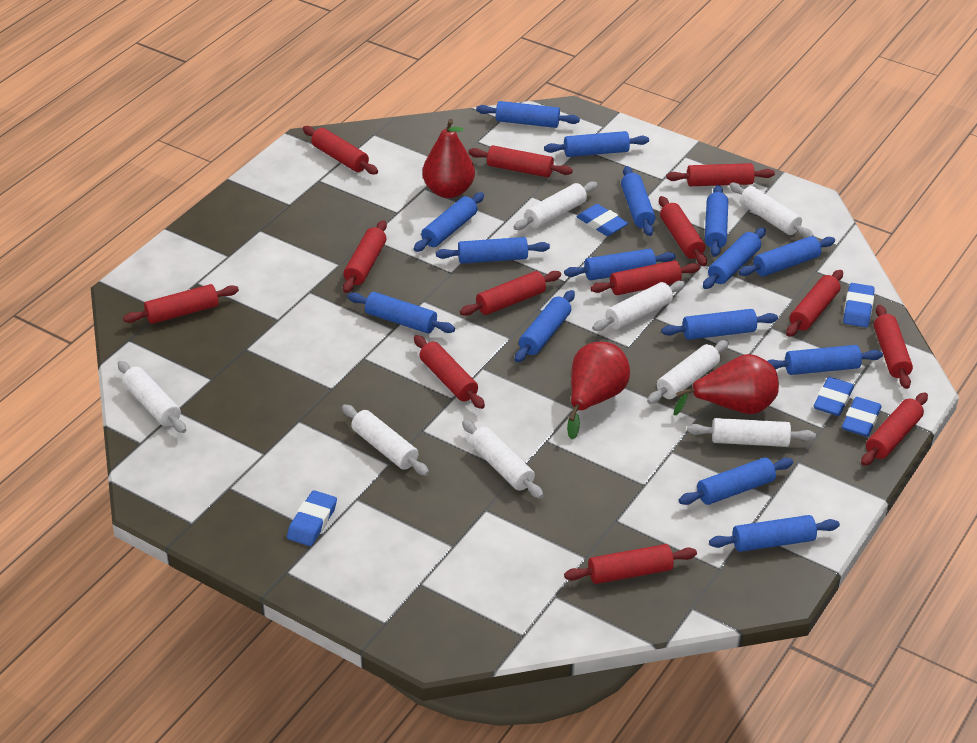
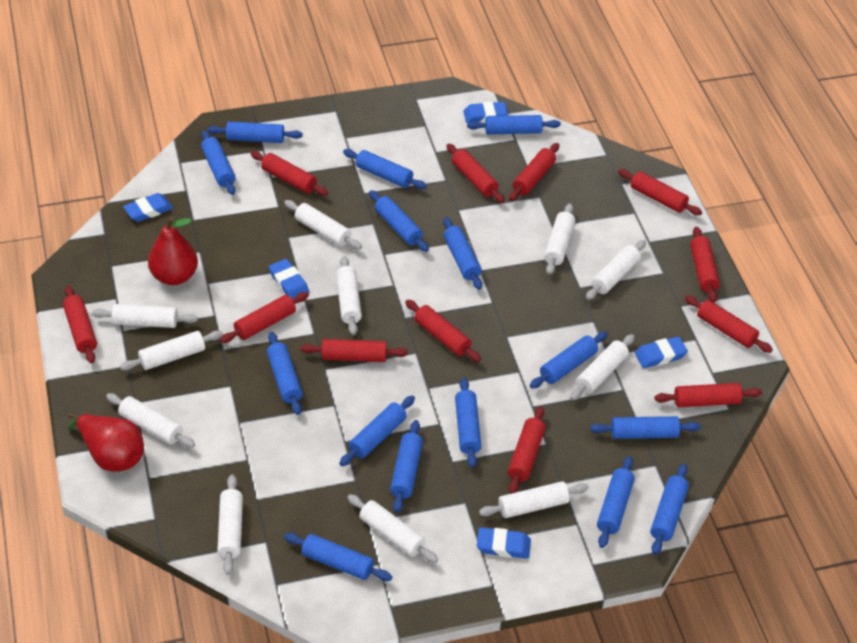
red pear: 3 -> 2
red rolling pin: 13 -> 12
white rolling pin: 8 -> 11

